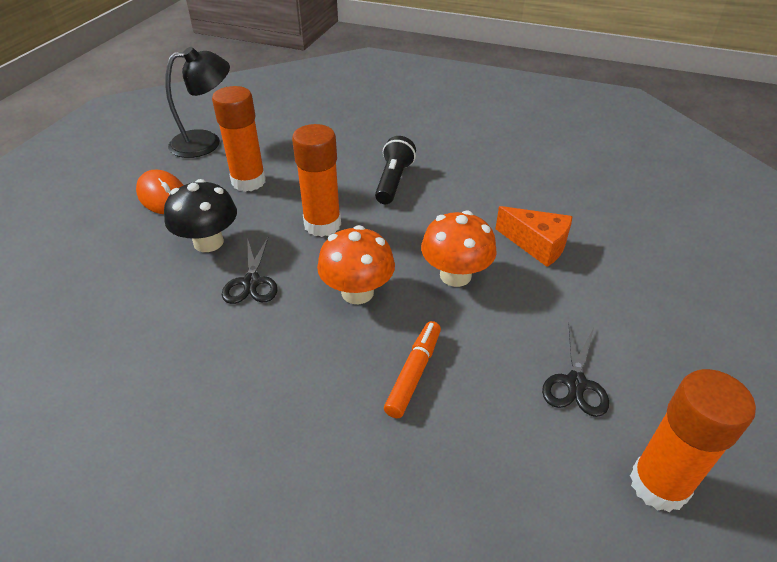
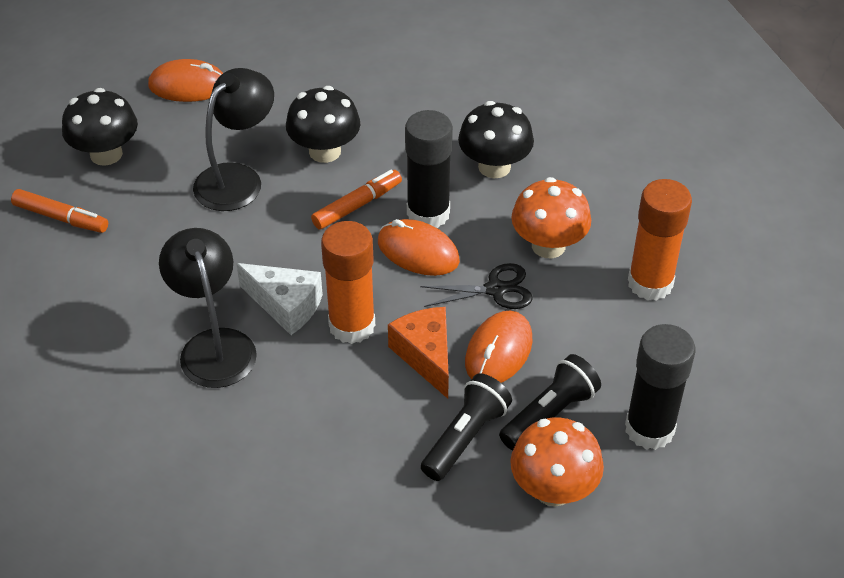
black flashlight: 1 -> 2
black glue stick: 0 -> 2
black lamp: 1 -> 2
black mushroom: 1 -> 3
black scissors: 2 -> 1
orange glue stick: 3 -> 2
orange marker: 1 -> 2
orange mouse: 1 -> 3
white cheese: 0 -> 1

